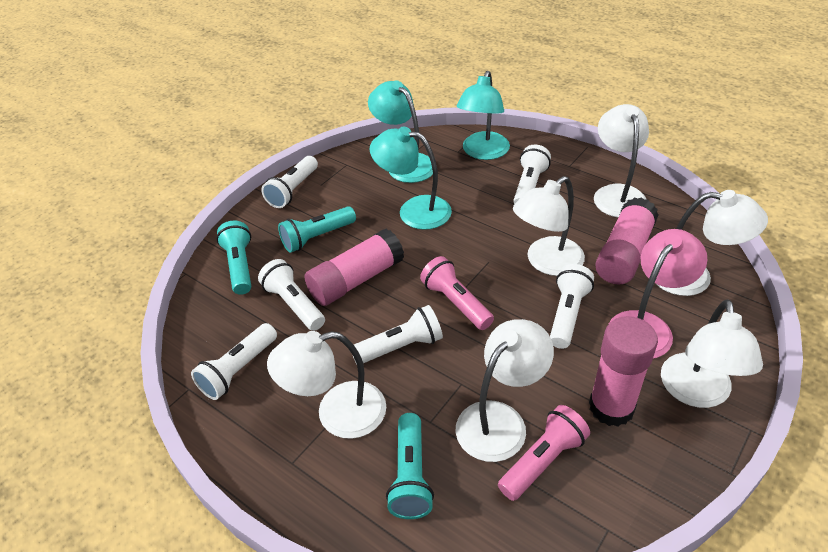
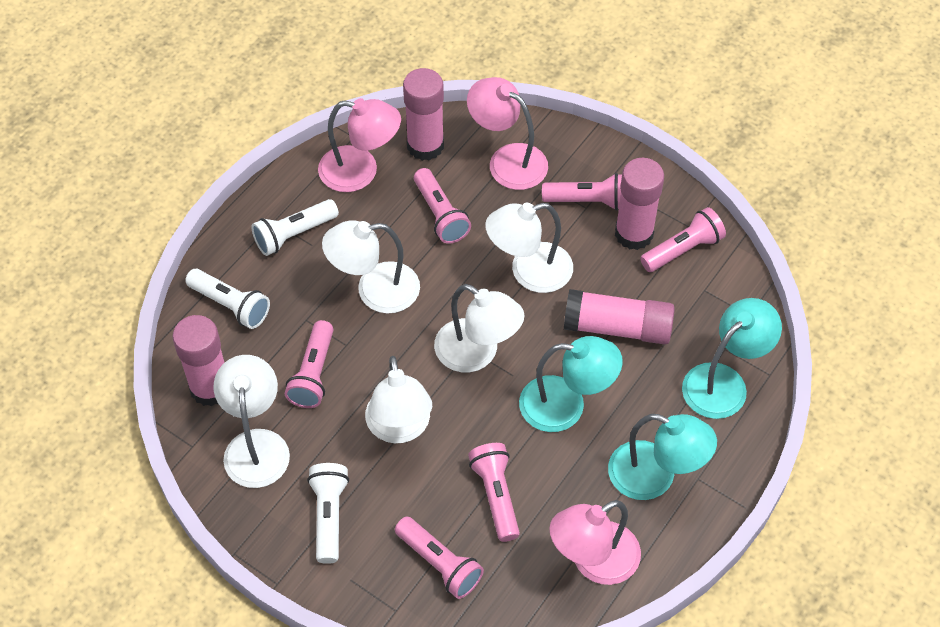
pink flashlight: 2 -> 6
pink glue stick: 3 -> 4
pink lamp: 1 -> 3
turquoise flashlight: 3 -> 0
white flashlight: 6 -> 3
white lamp: 6 -> 5

